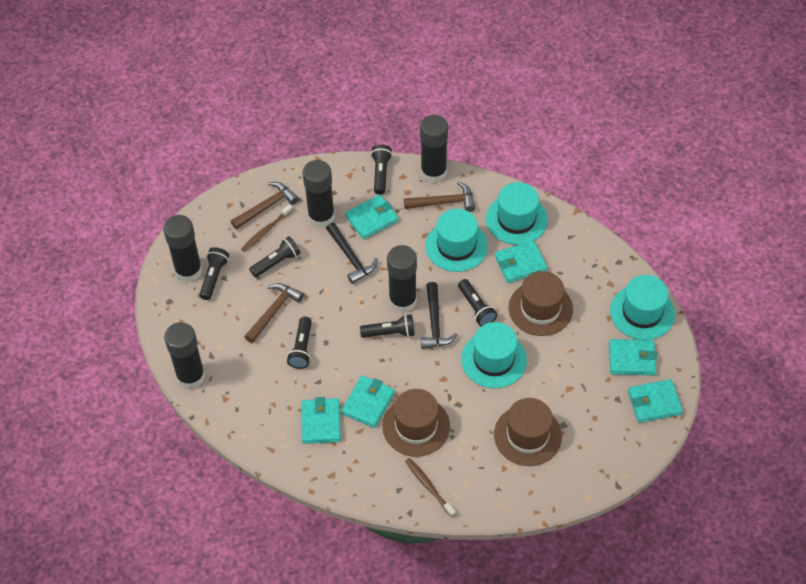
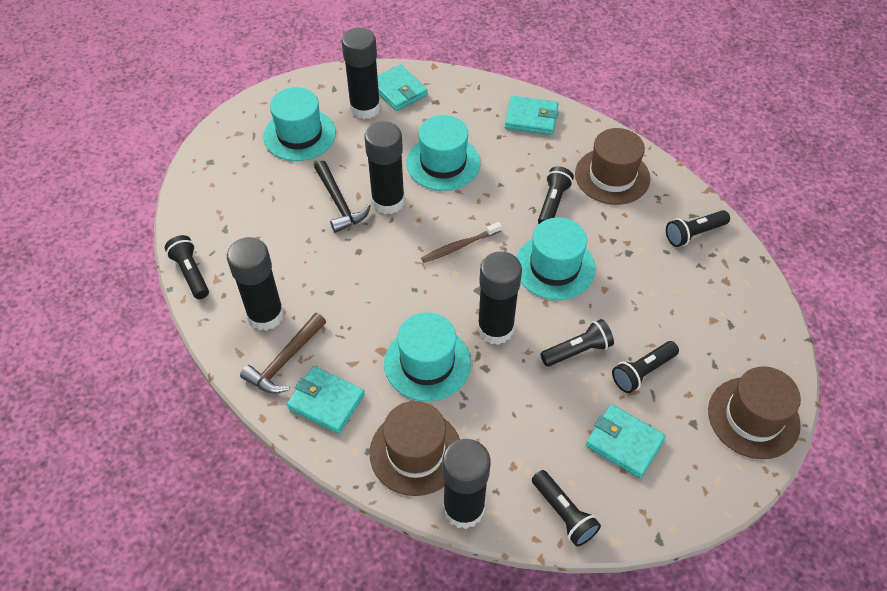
black hammer: 2 -> 1
brown hammer: 3 -> 1
brown toothbrush: 2 -> 1
turquoise wallet: 6 -> 4

